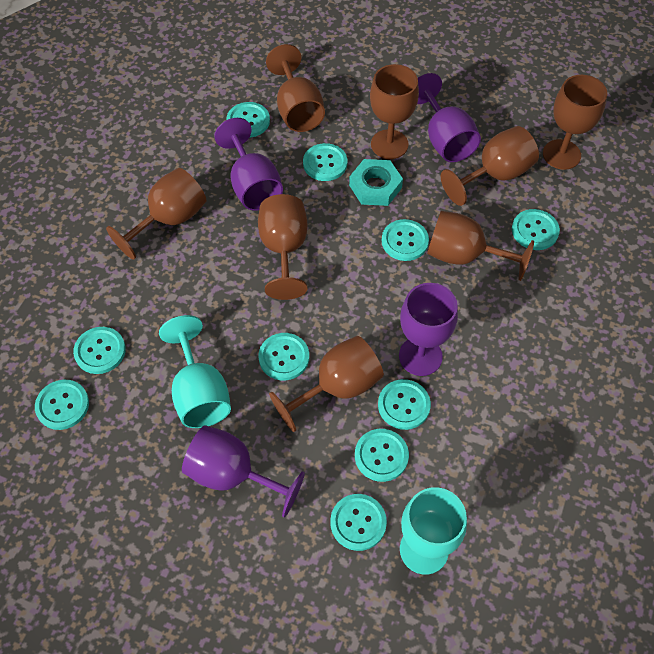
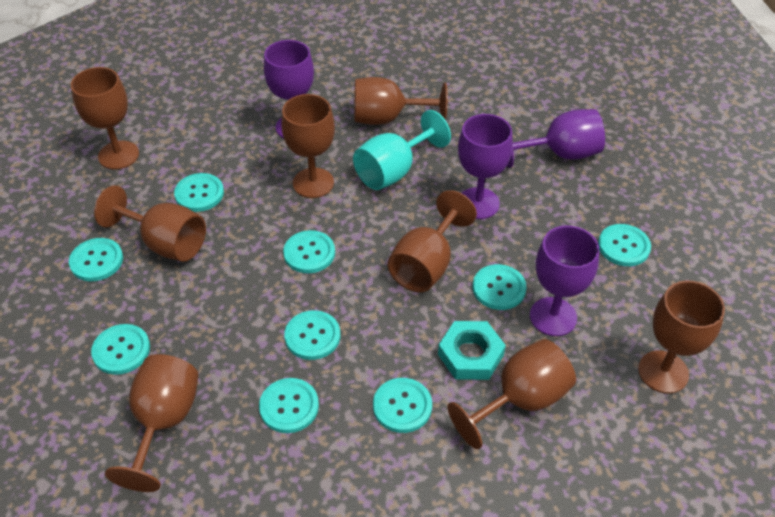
turquoise button: 10 -> 9
turquoise goblet: 2 -> 1

